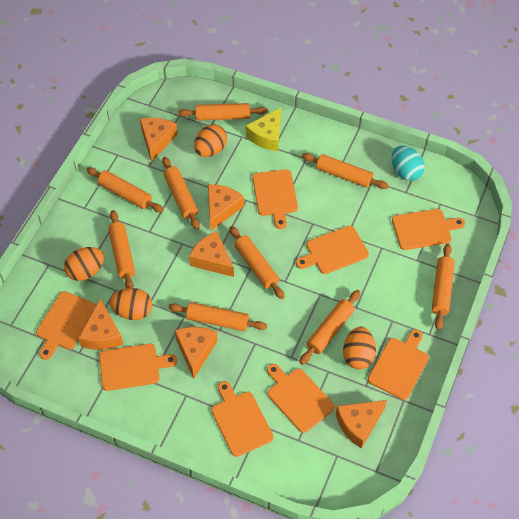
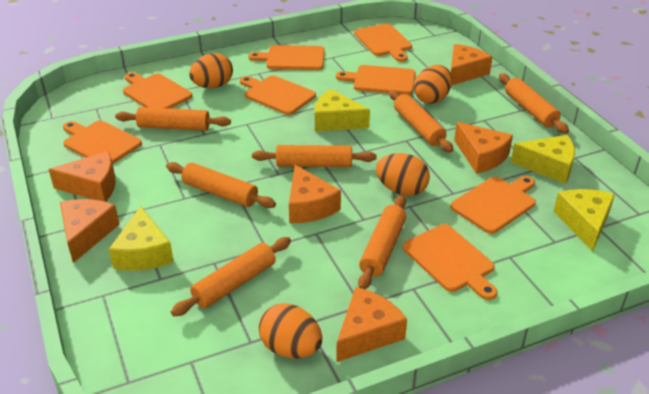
orange rolling pin: 9 -> 7
turquoise egg: 1 -> 0
yellow cheese: 1 -> 4

